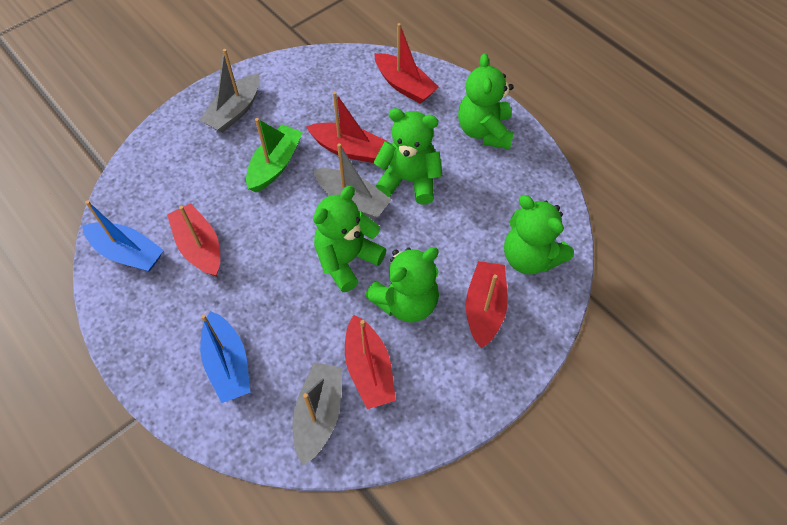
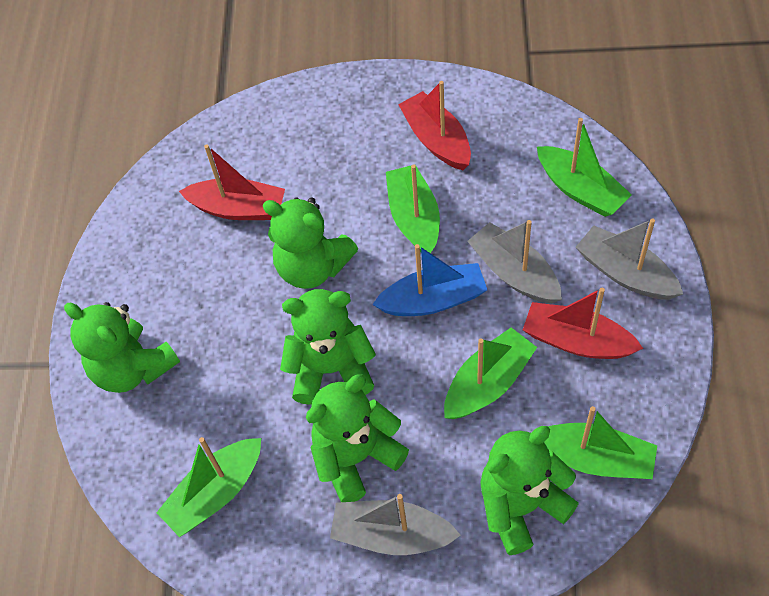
blue boat: 2 -> 1
green boat: 1 -> 5
red boat: 5 -> 3

